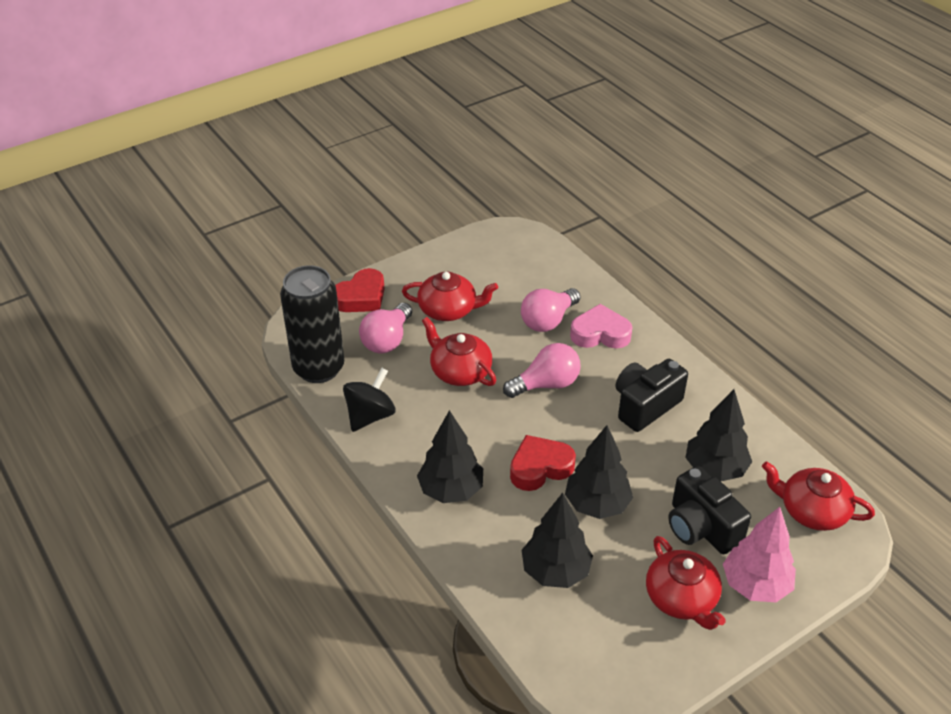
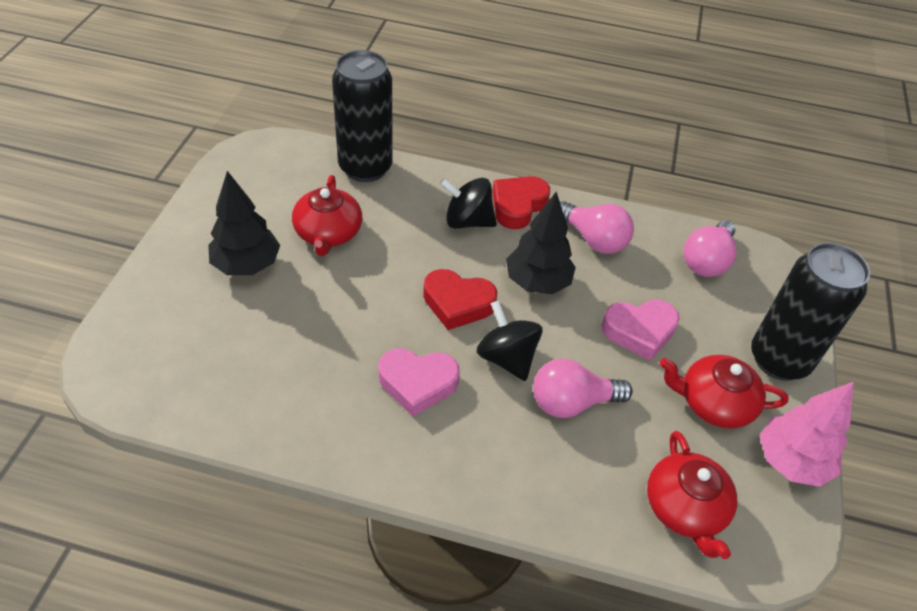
black camera: 2 -> 0
black can: 1 -> 2
black spinning top: 1 -> 2
black tree: 4 -> 2
pink heart: 1 -> 2
red teapot: 4 -> 3

